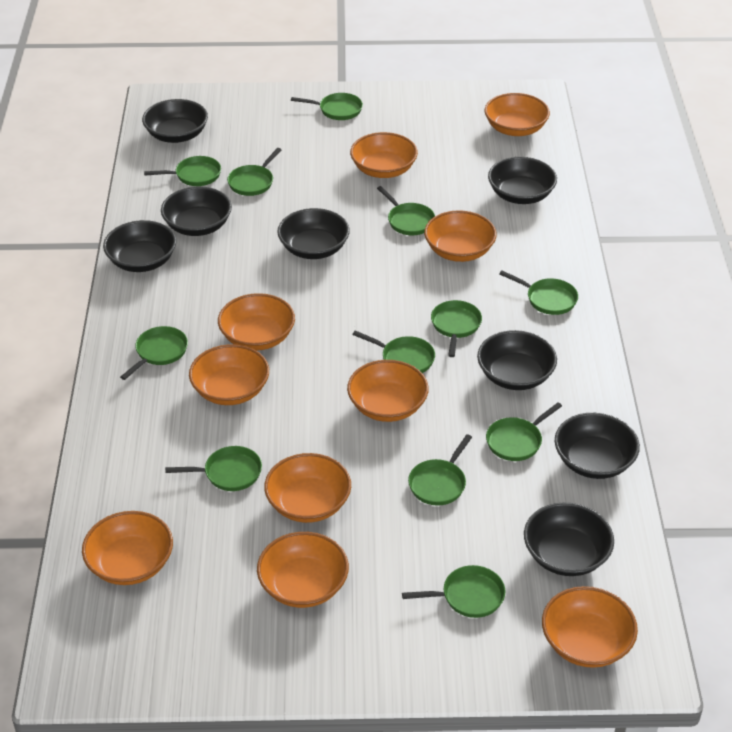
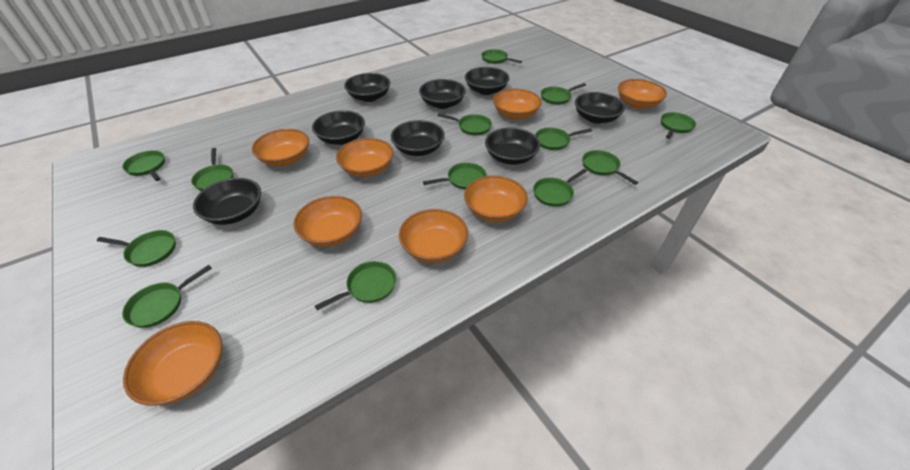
green pan: 12 -> 13
orange bowl: 10 -> 8

